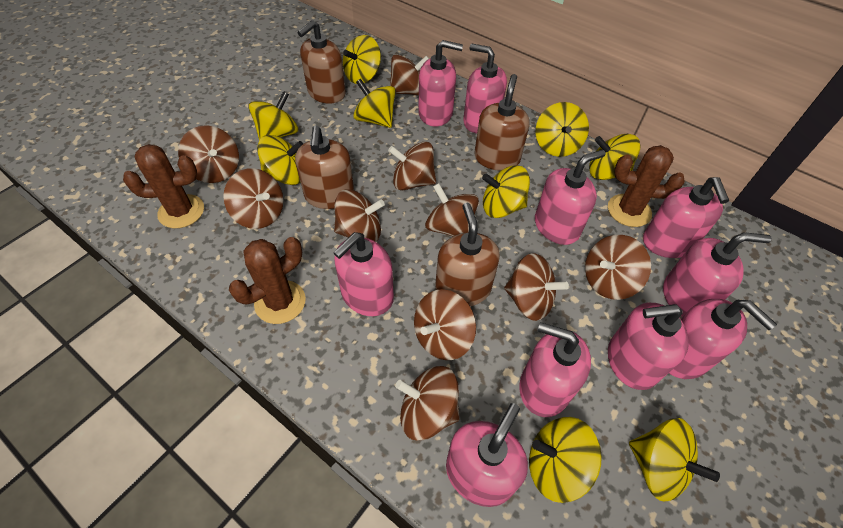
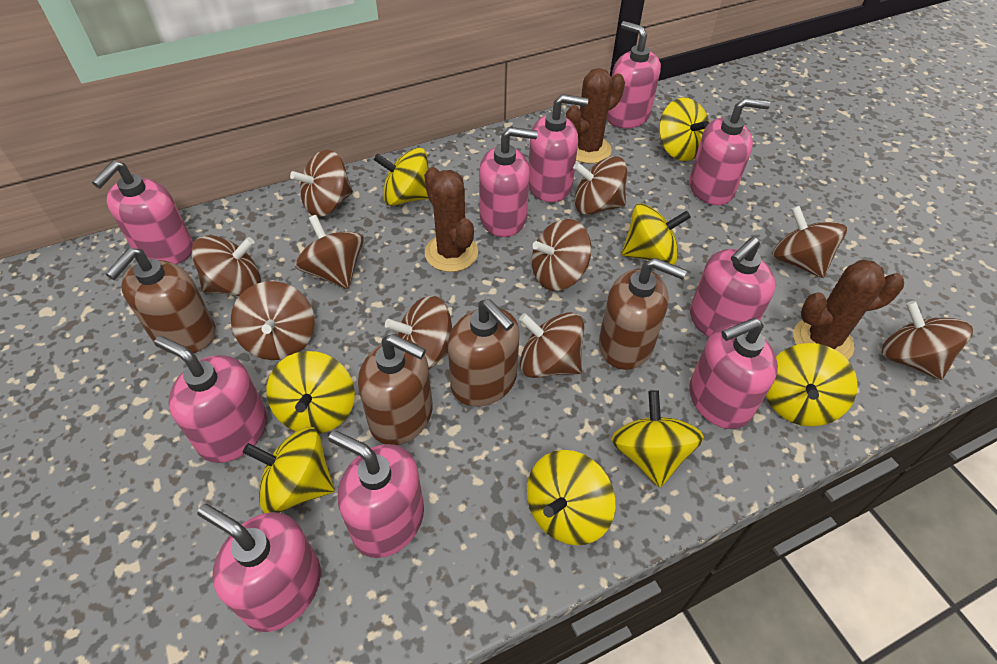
yellow spinning top: 9 -> 8

